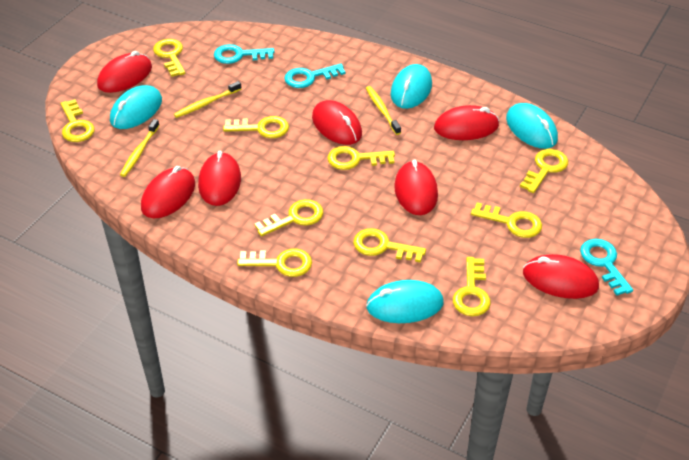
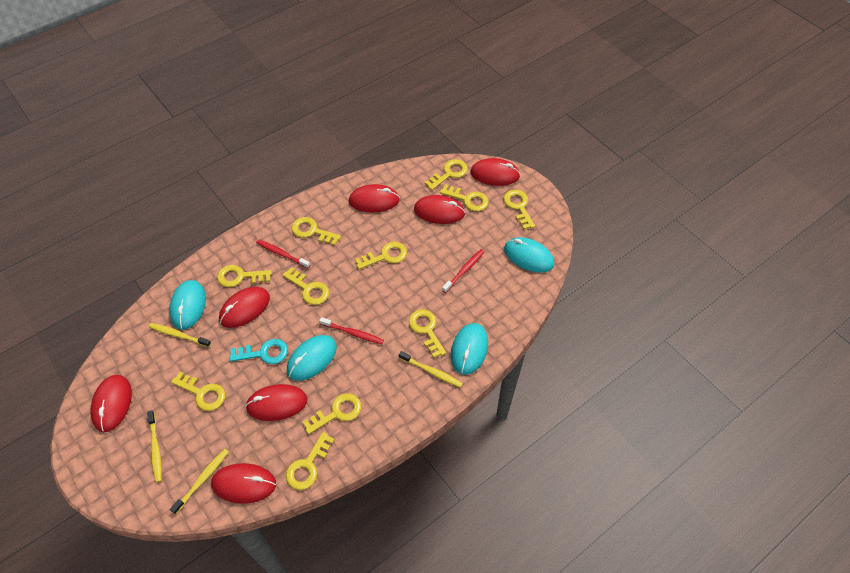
red toothbrush: 0 -> 3
turquoise key: 3 -> 1
yellow key: 10 -> 11
yellow toothbrush: 3 -> 4

